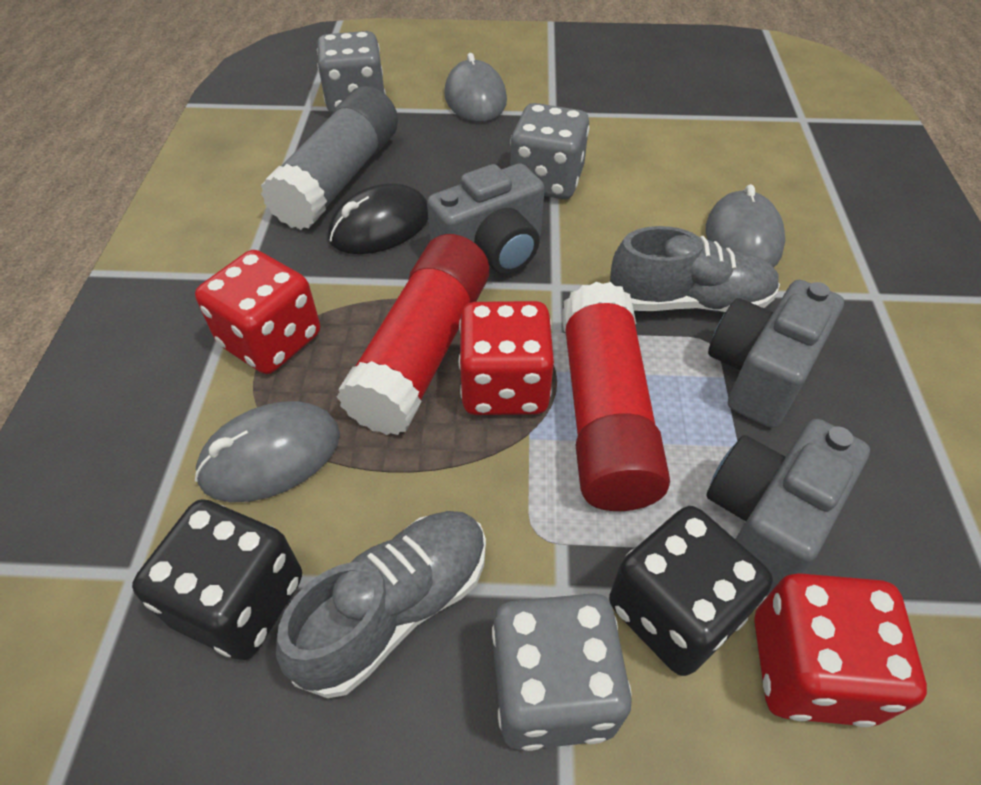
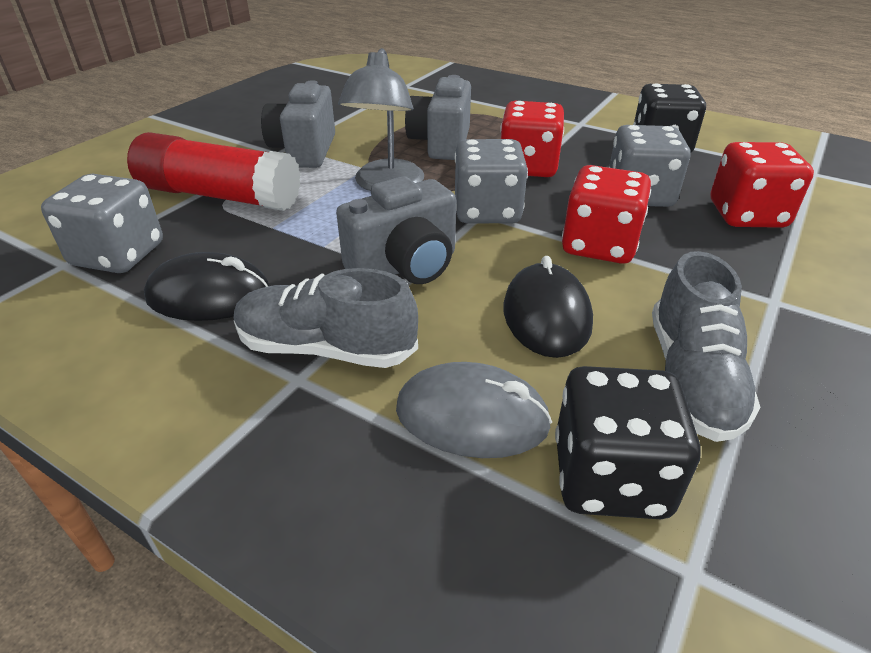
black mouse: 1 -> 2
grey glue stick: 1 -> 0
grey lamp: 0 -> 1
grey mouse: 3 -> 1
red glue stick: 2 -> 1

